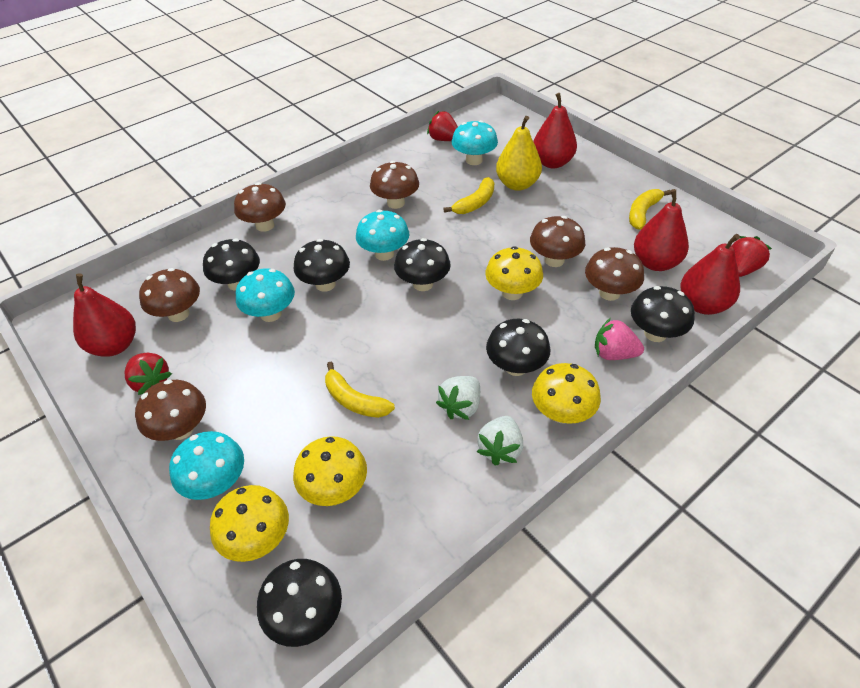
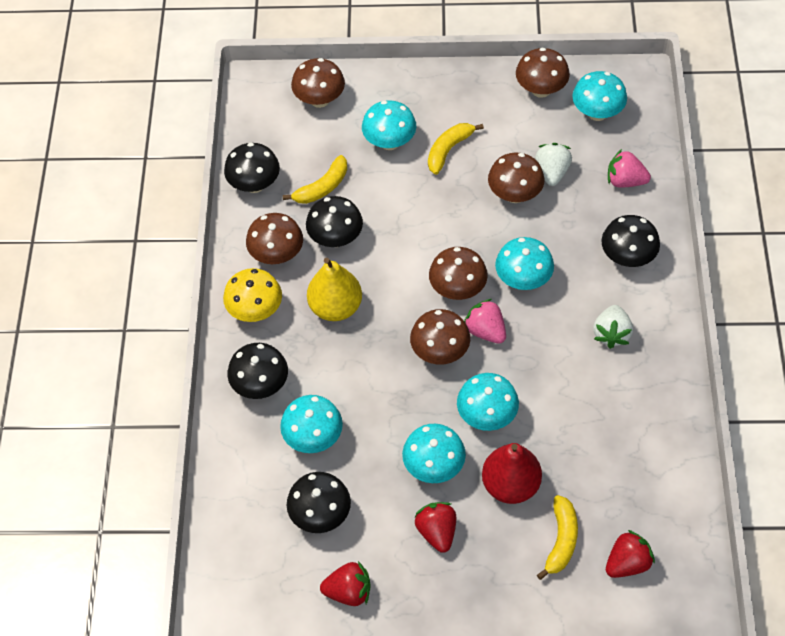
black mushroom: 6 -> 5
pink strawberry: 1 -> 2
red pear: 4 -> 1
turquoise mushroom: 4 -> 6
yellow mushroom: 4 -> 1

